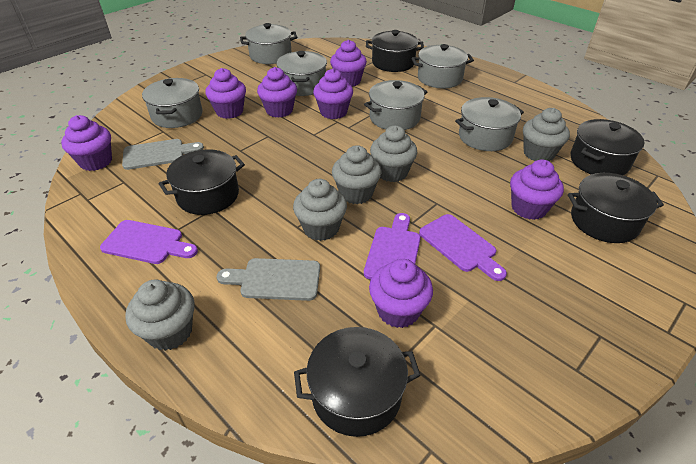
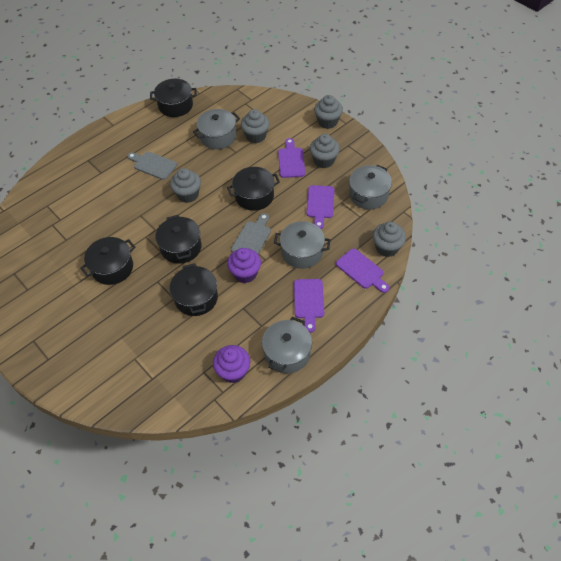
grey pot: 6 -> 4
purple cupcake: 7 -> 2
purple cutting board: 3 -> 4

